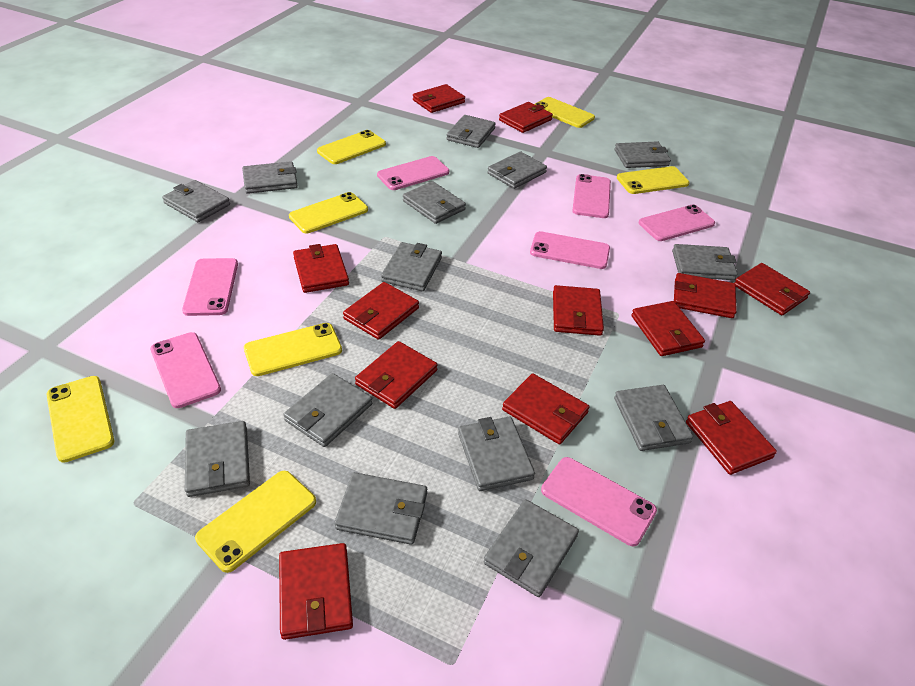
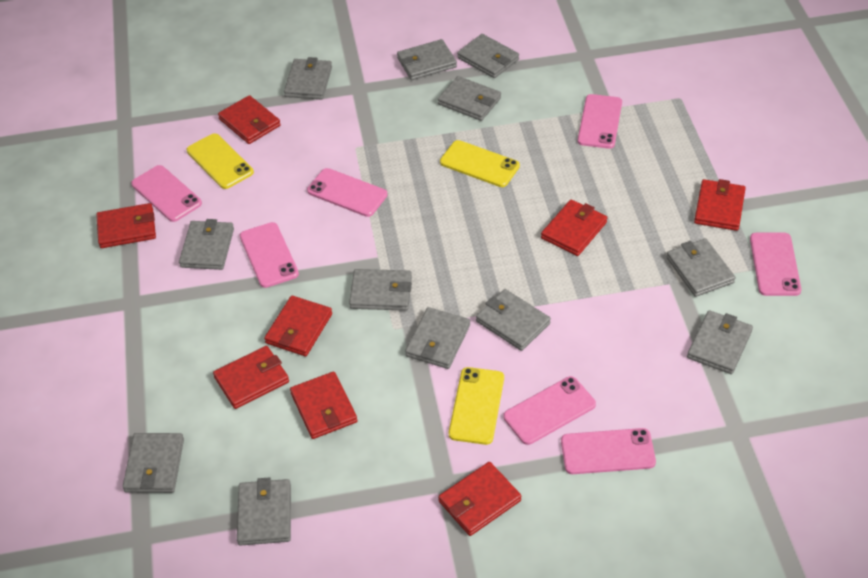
grey wallet: 14 -> 12
red wallet: 12 -> 8
yellow phone: 7 -> 3

